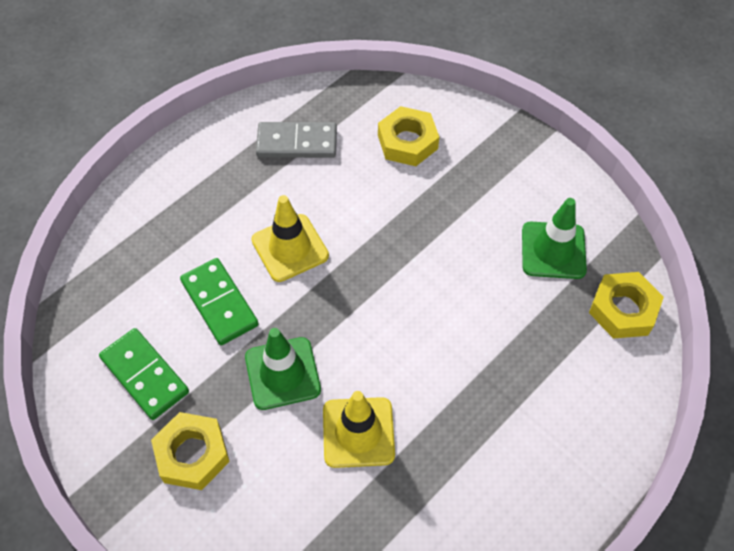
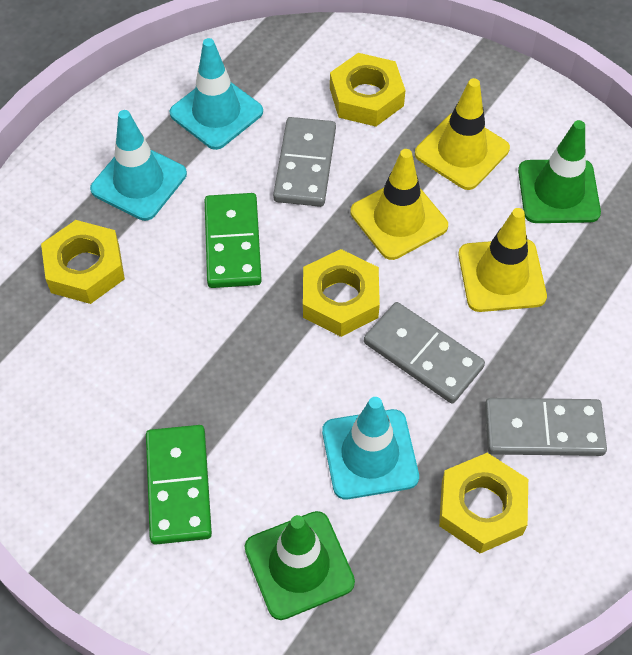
grey domino: 1 -> 3
turquoise traffic cone: 0 -> 3
yellow nut: 3 -> 4
yellow traffic cone: 2 -> 3

